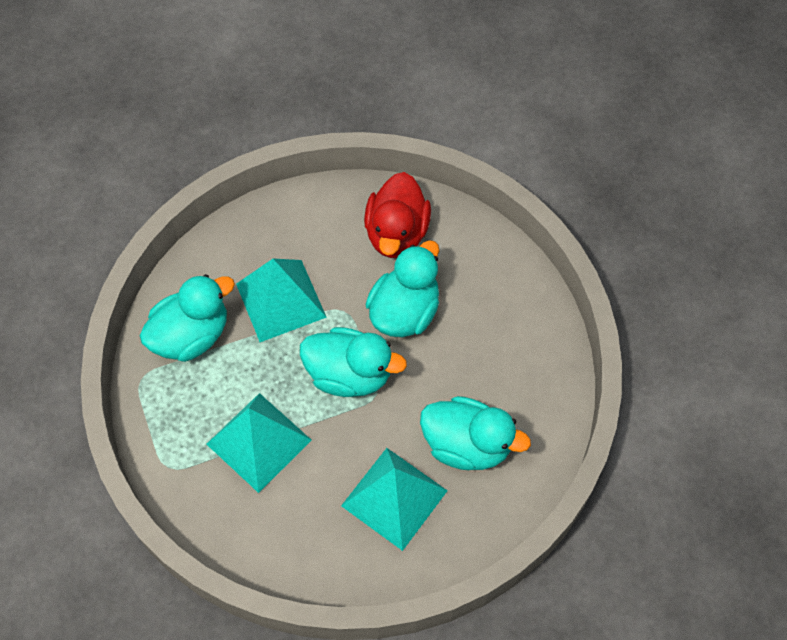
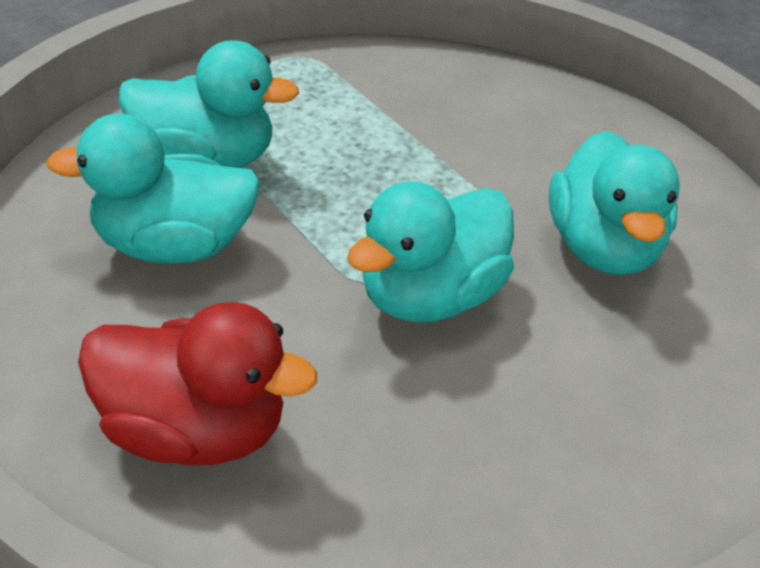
turquoise pyramid: 3 -> 0

